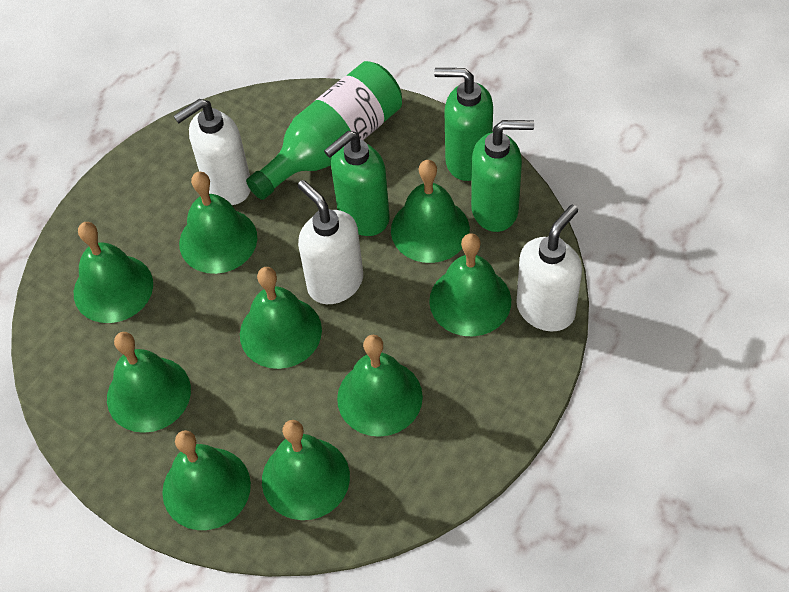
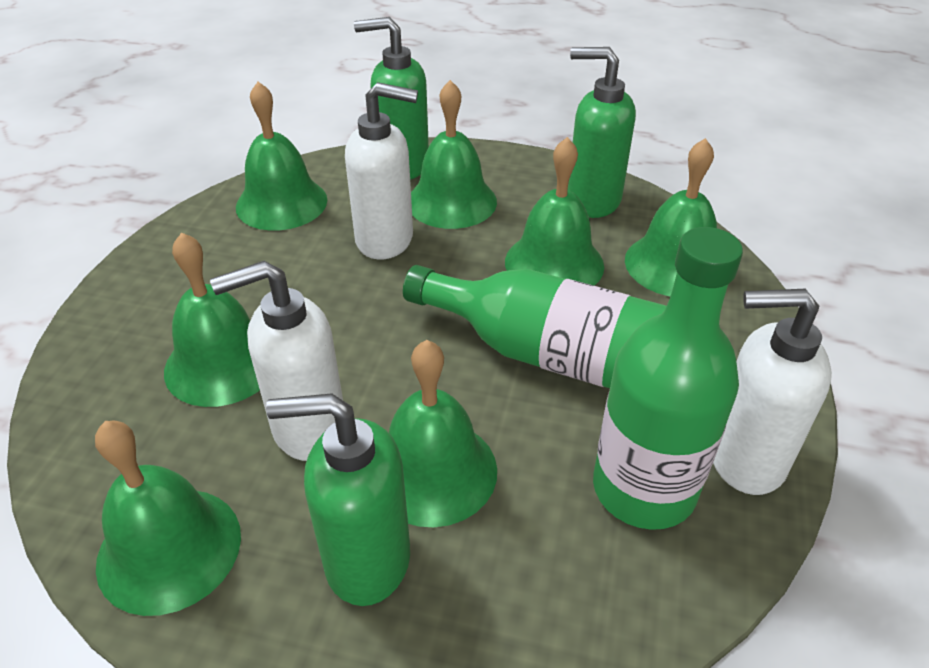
green bell: 9 -> 7
green bottle: 1 -> 2

